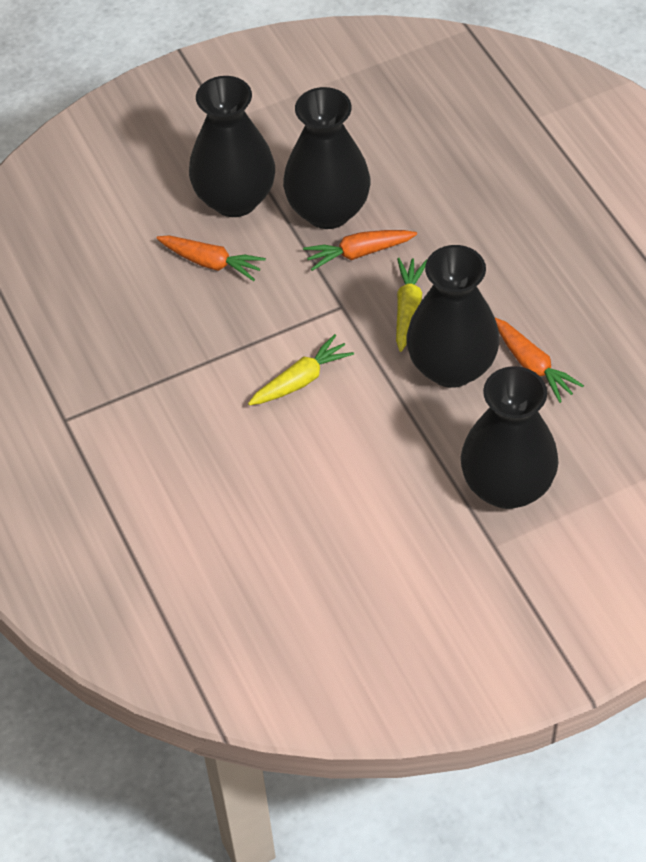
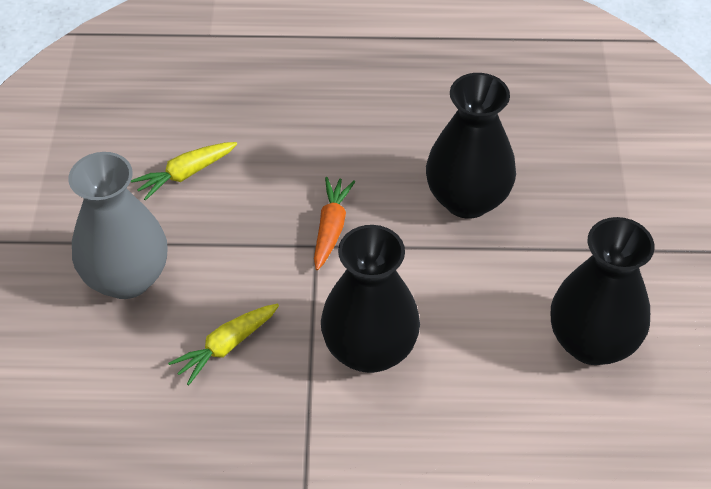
black vase: 4 -> 3
grey vase: 0 -> 1
orange carrot: 3 -> 1

